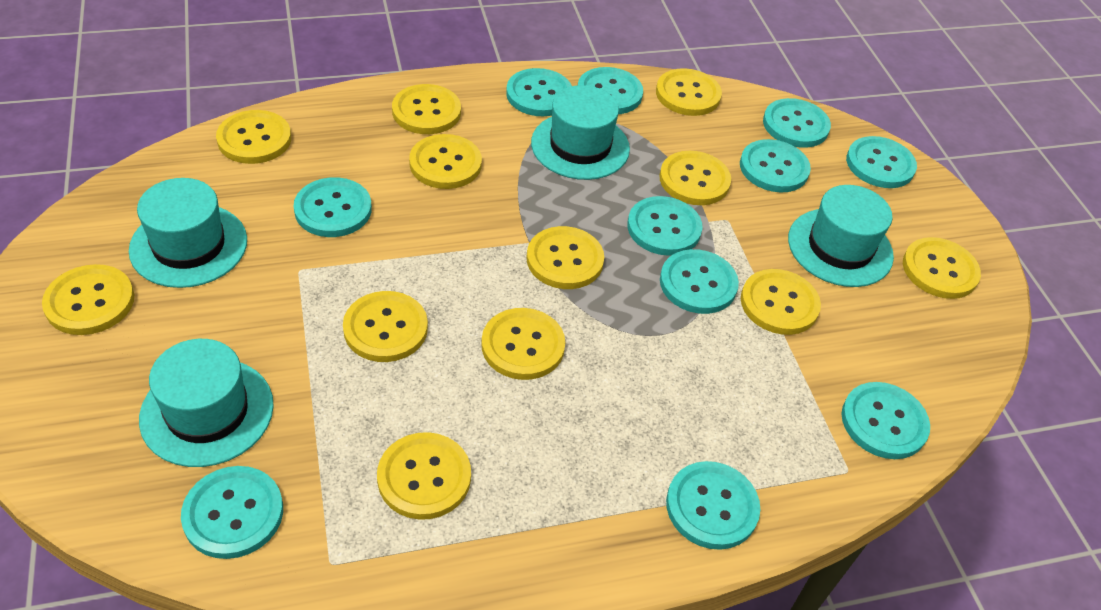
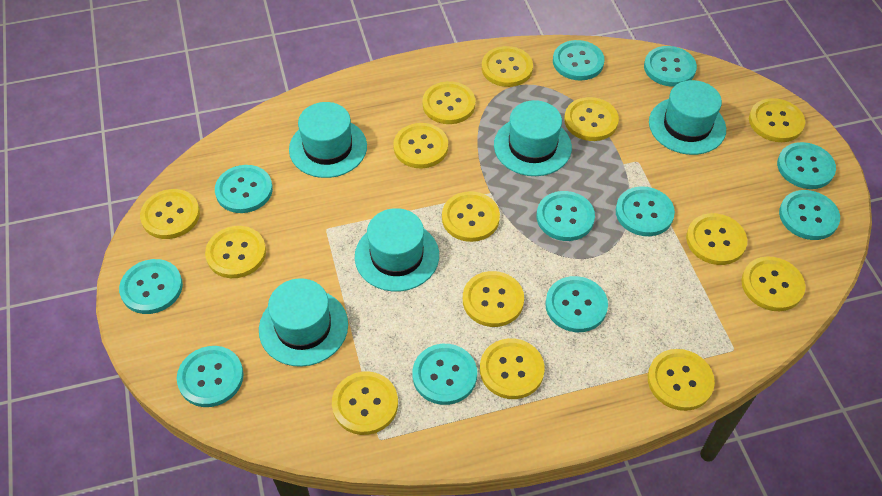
turquoise hat: 4 -> 5
yellow button: 12 -> 14

